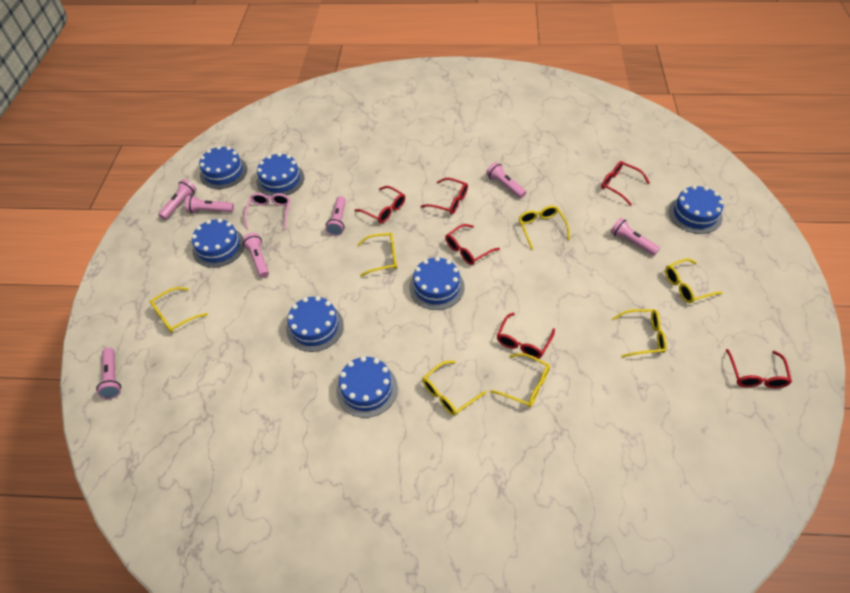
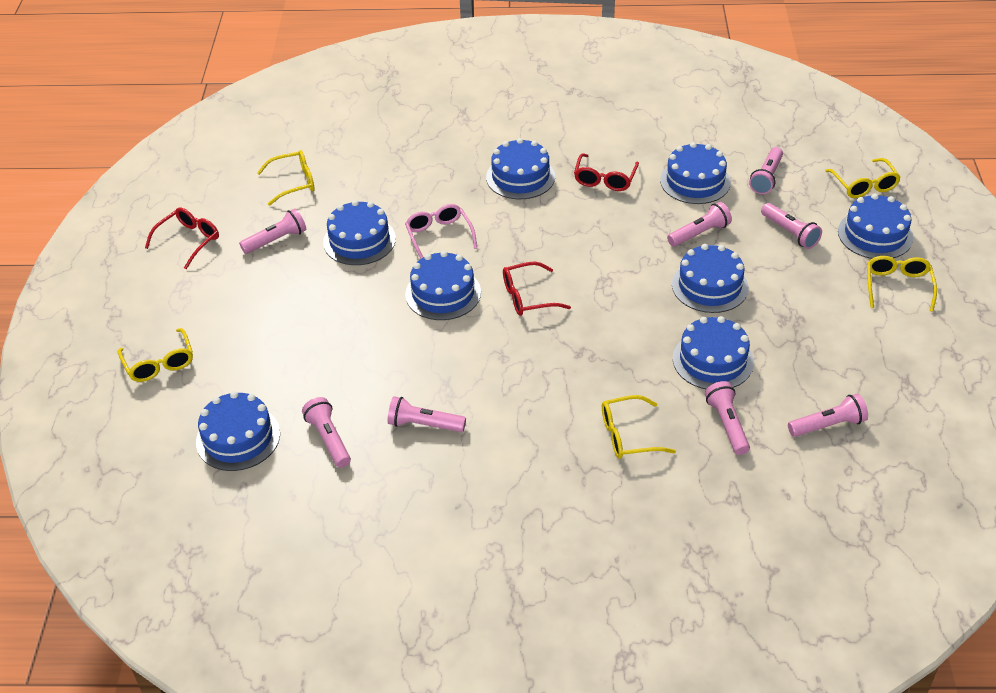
blue cake: 7 -> 8
pink flashlight: 7 -> 8
red glasses: 6 -> 3
yellow glasses: 7 -> 5

